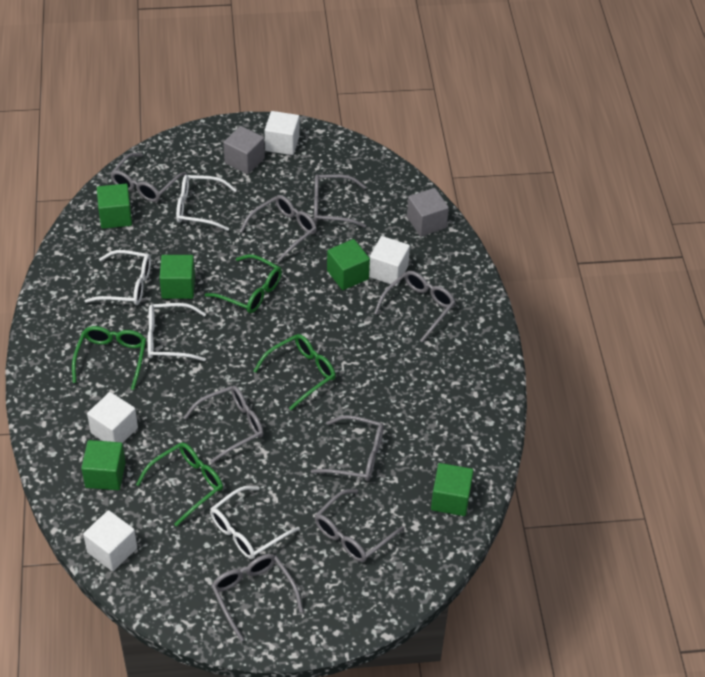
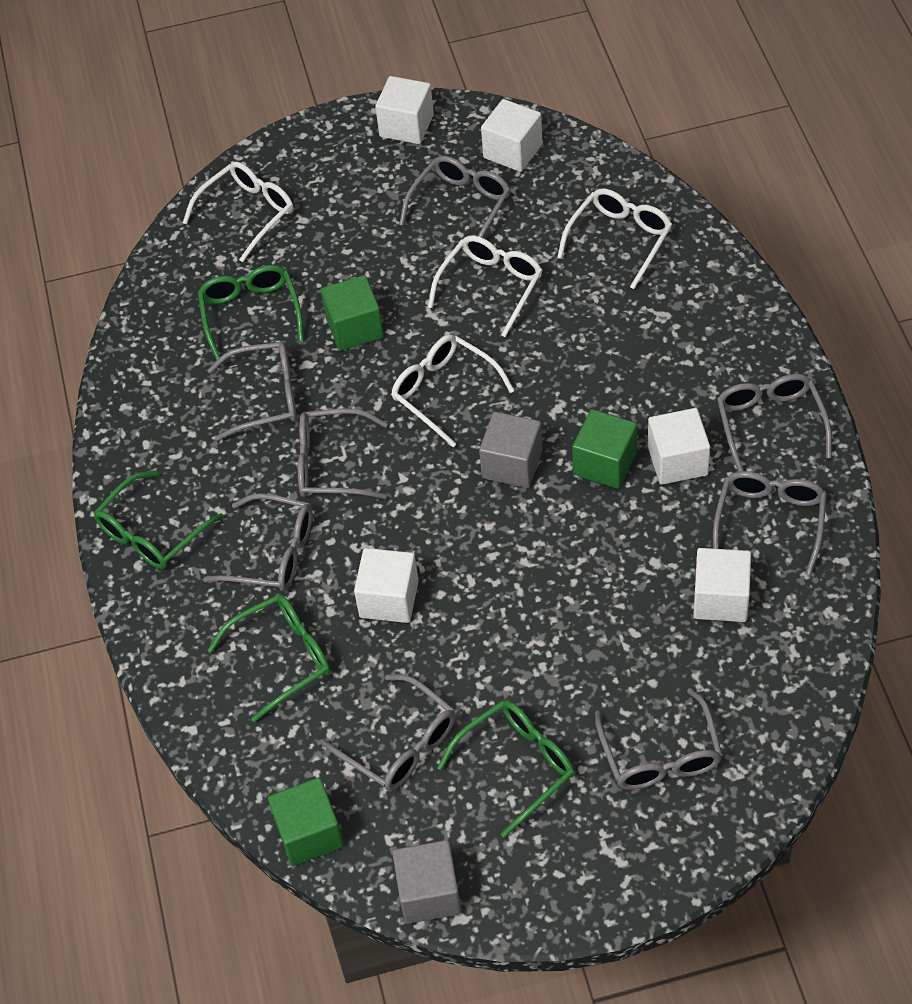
green cube: 5 -> 3
white cube: 4 -> 5

